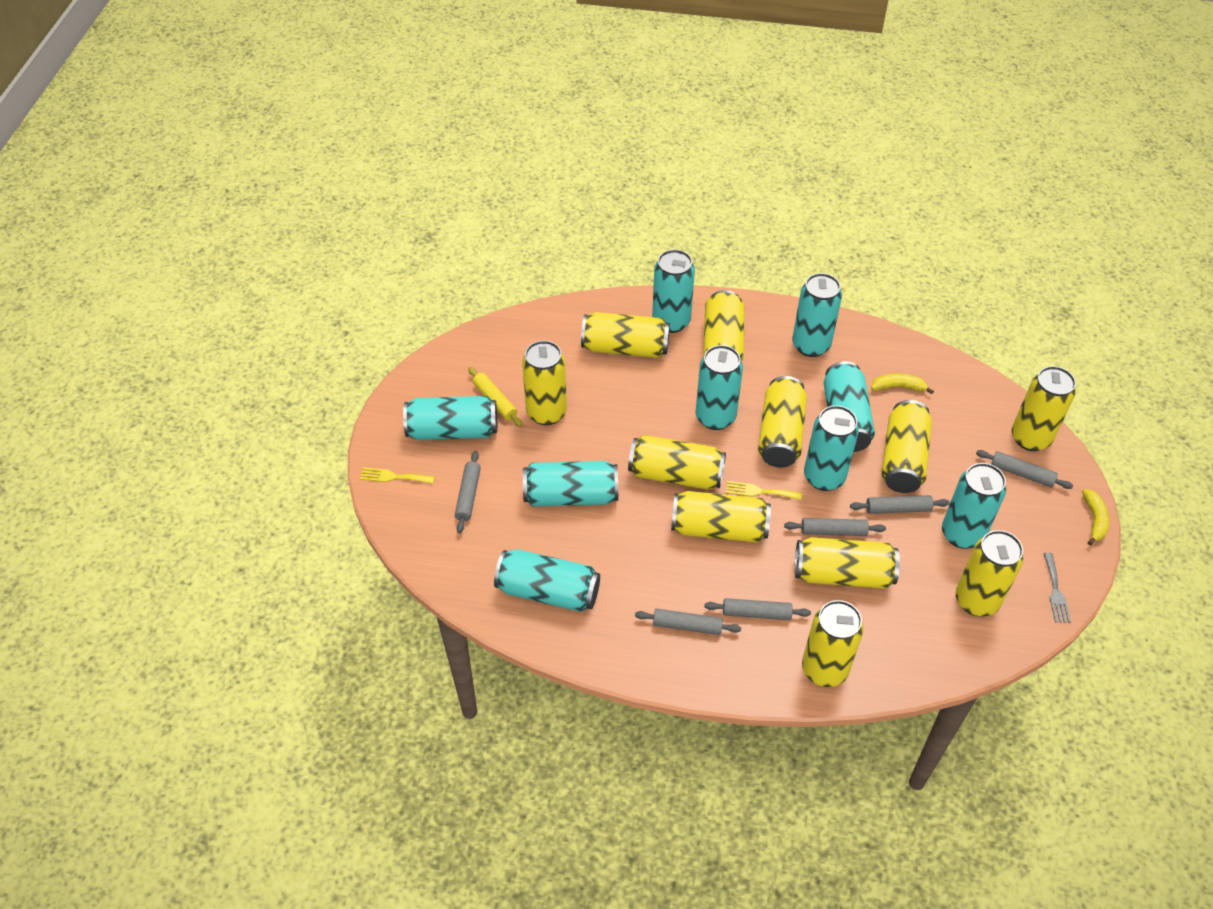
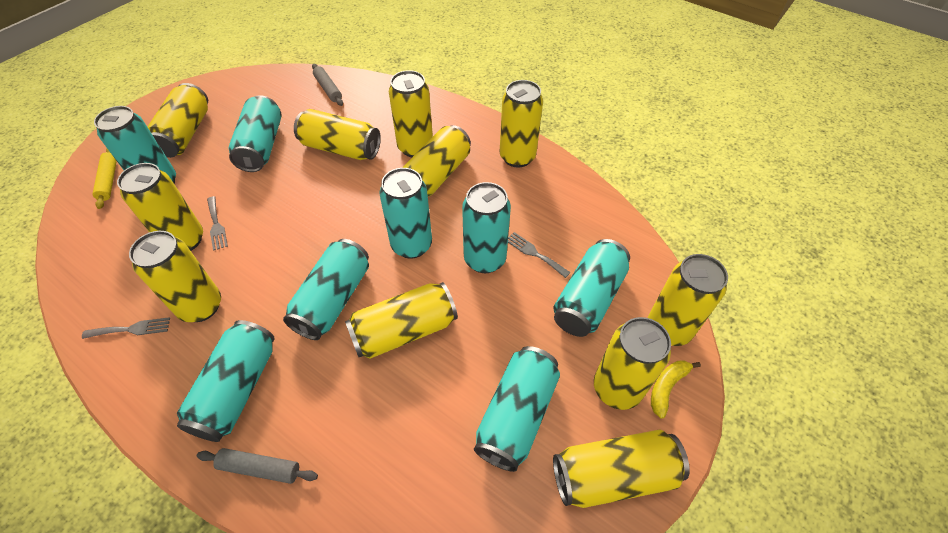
grey fork: 1 -> 3
grey rolling pin: 6 -> 2
turquoise can: 9 -> 8
yellow banana: 2 -> 1
yellow fork: 2 -> 0

